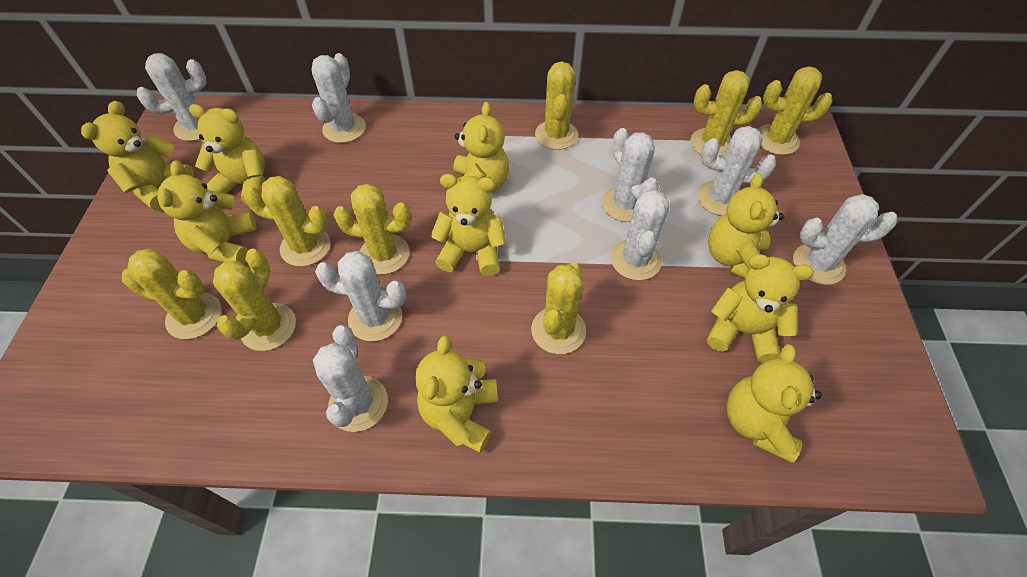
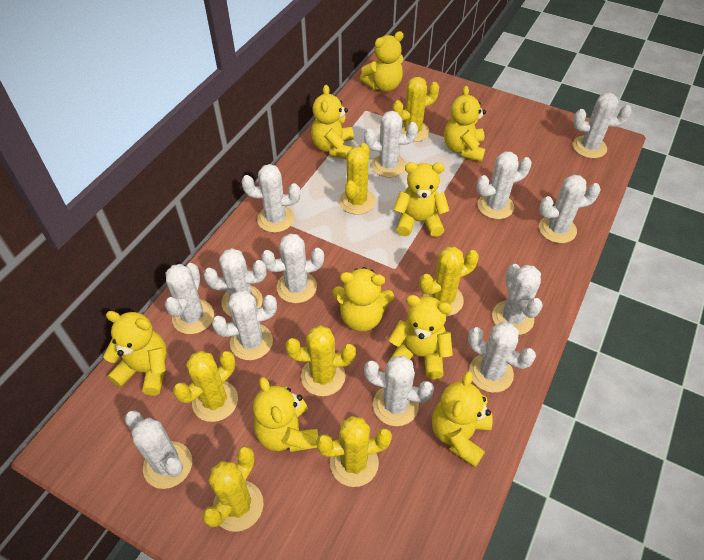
white cactus: 8 -> 13
yellow cactus: 8 -> 7

